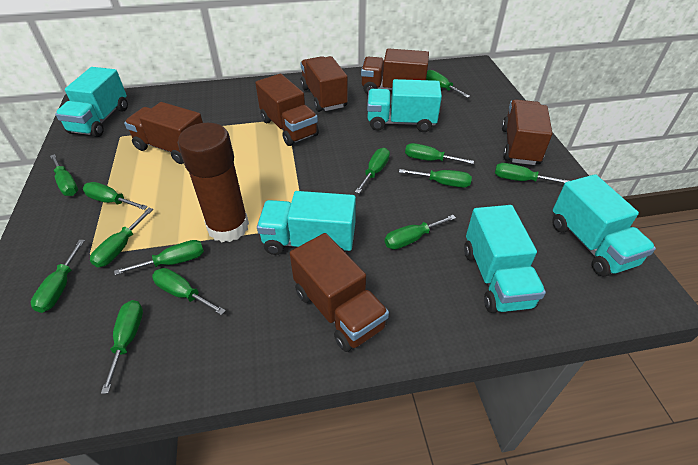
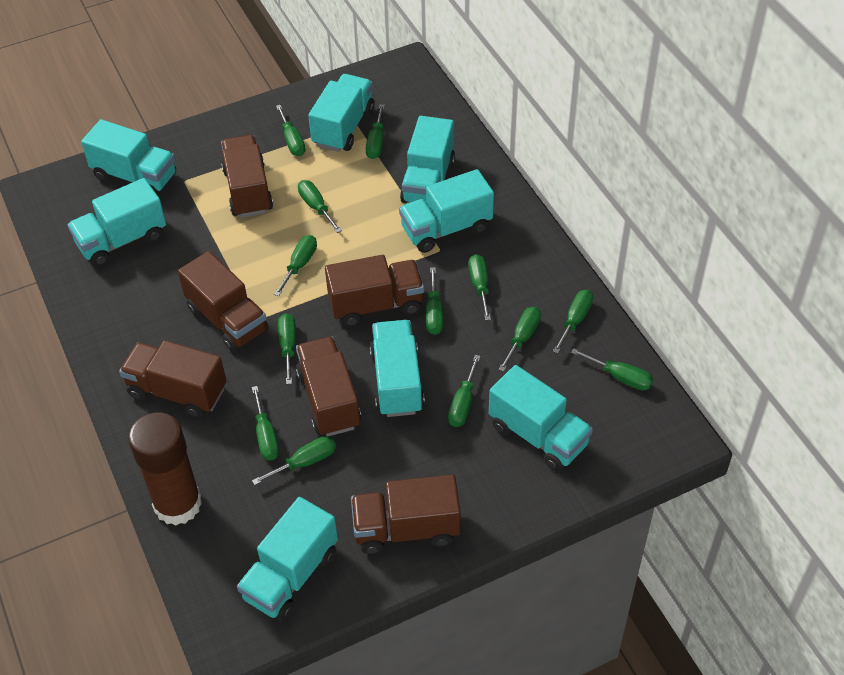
turquoise truck: 5 -> 8

